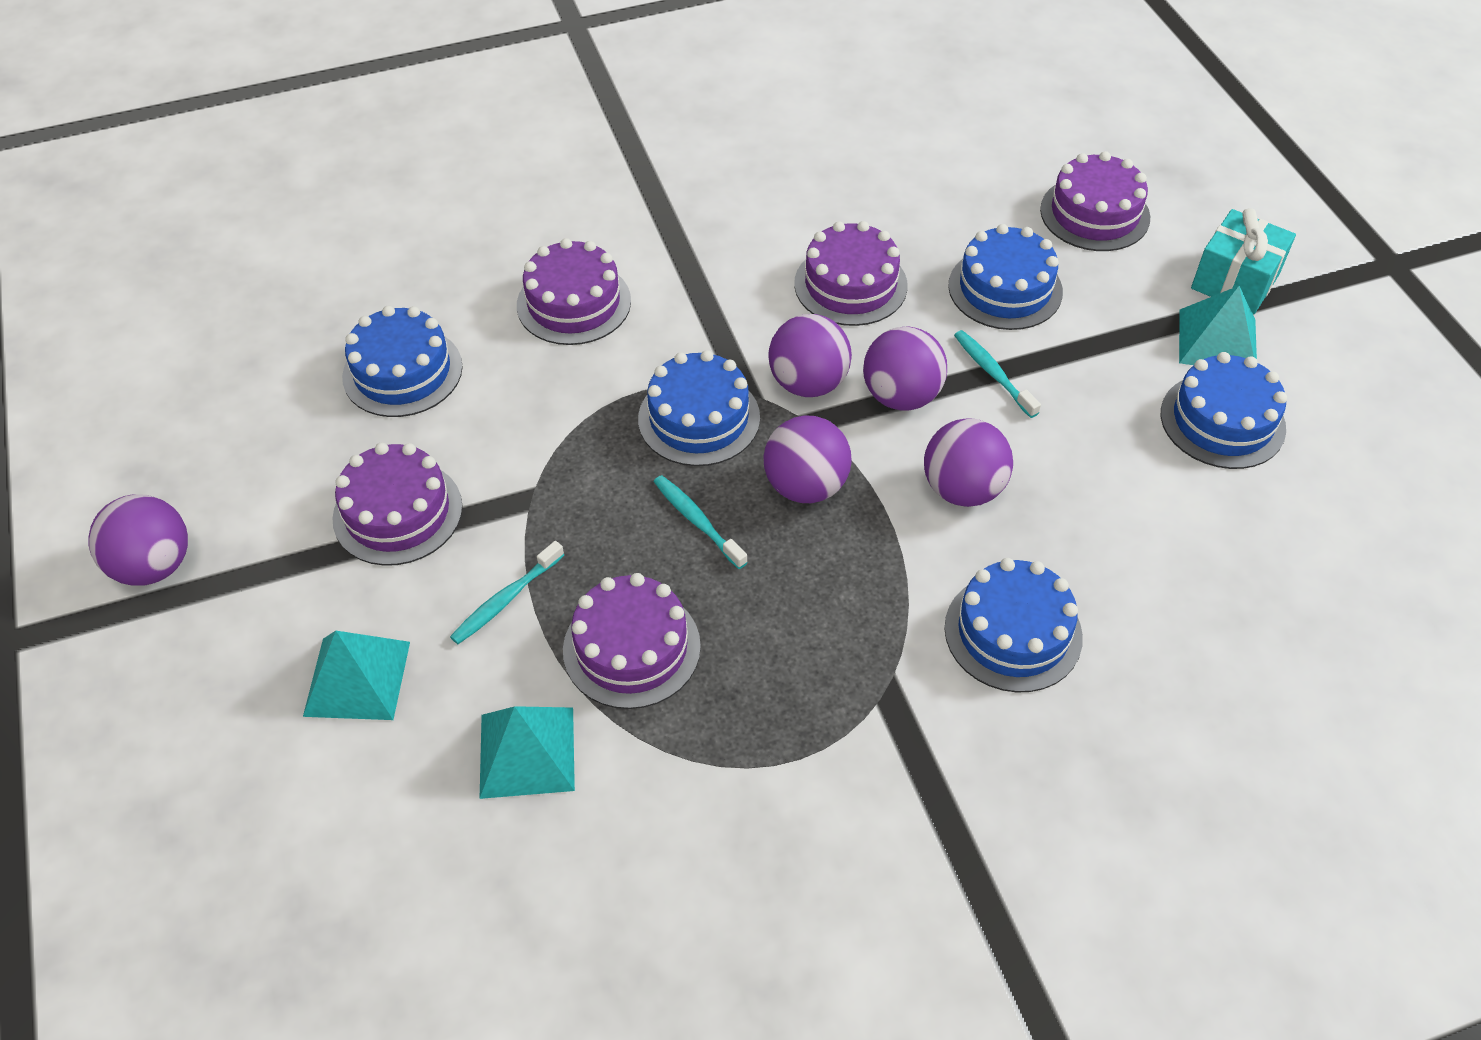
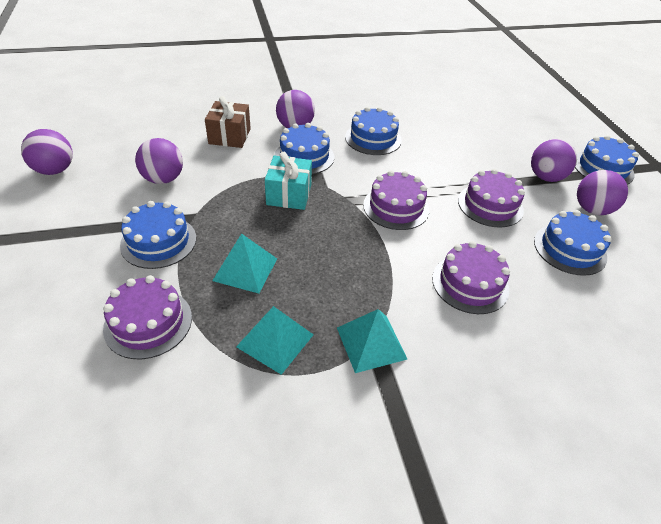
brown gift: 0 -> 1
purple cake: 5 -> 4
turquoise toothbrush: 3 -> 0

